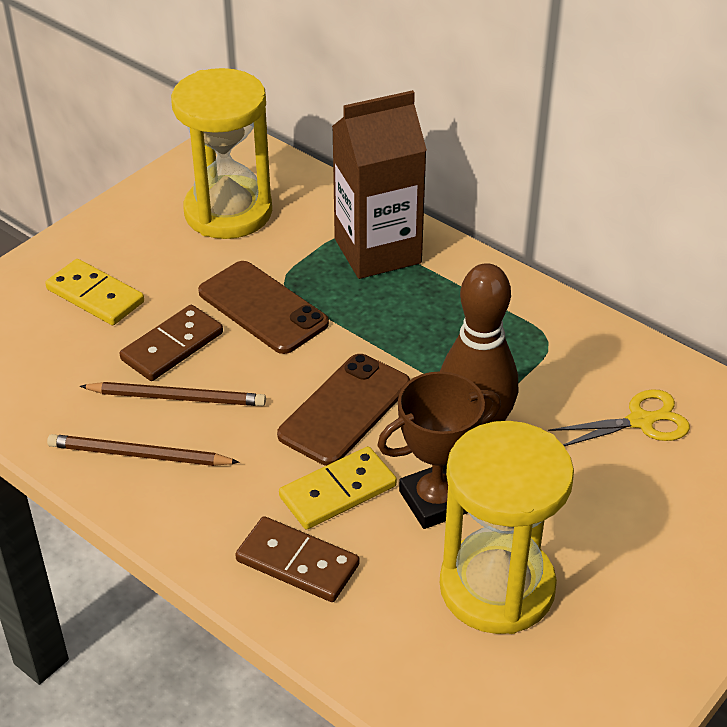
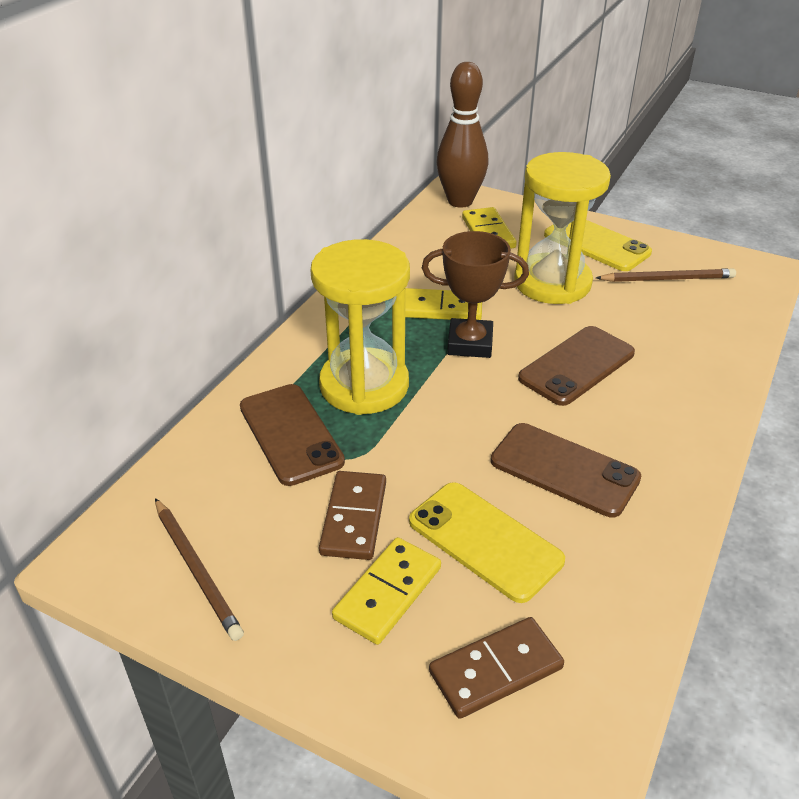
brown carton: 1 -> 0
brown phone: 2 -> 3
yellow domino: 2 -> 3
yellow phone: 0 -> 2
yellow scissors: 1 -> 0

